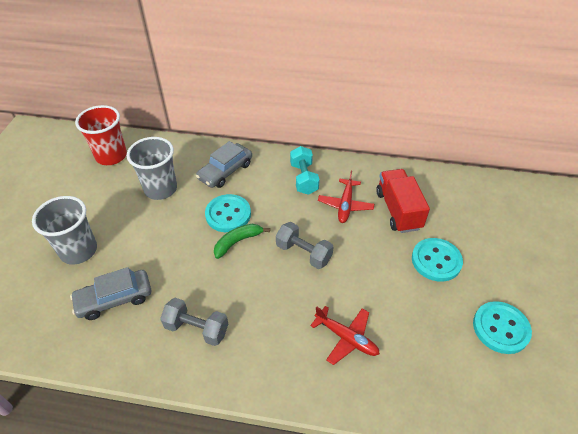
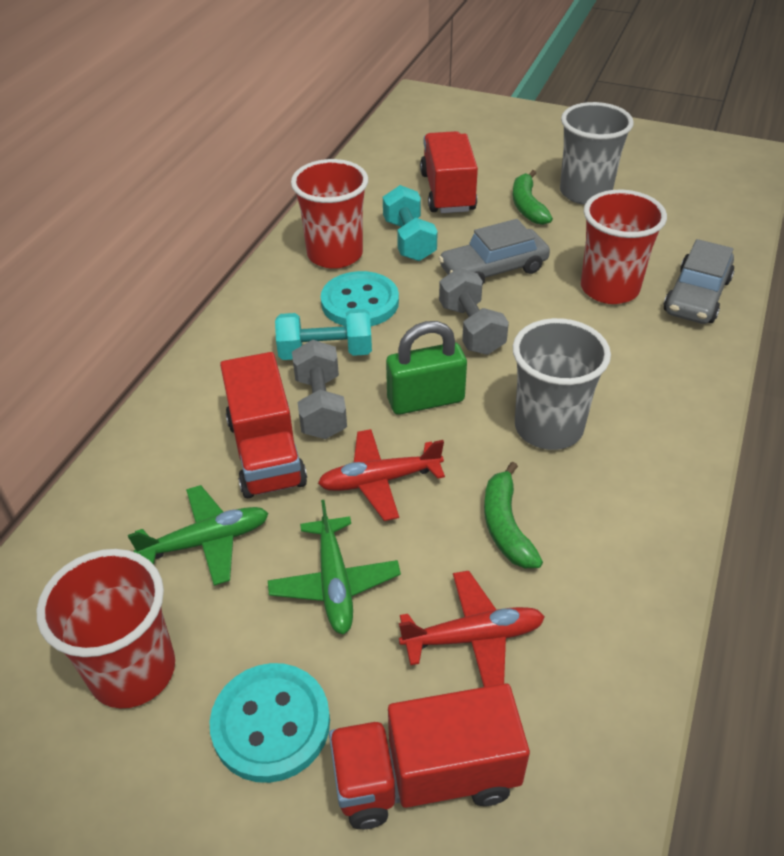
green banana: 1 -> 2
green padlock: 0 -> 1
green plane: 0 -> 2
red cup: 1 -> 3
red truck: 1 -> 3
turquoise button: 3 -> 2
turquoise dumbbell: 1 -> 2

